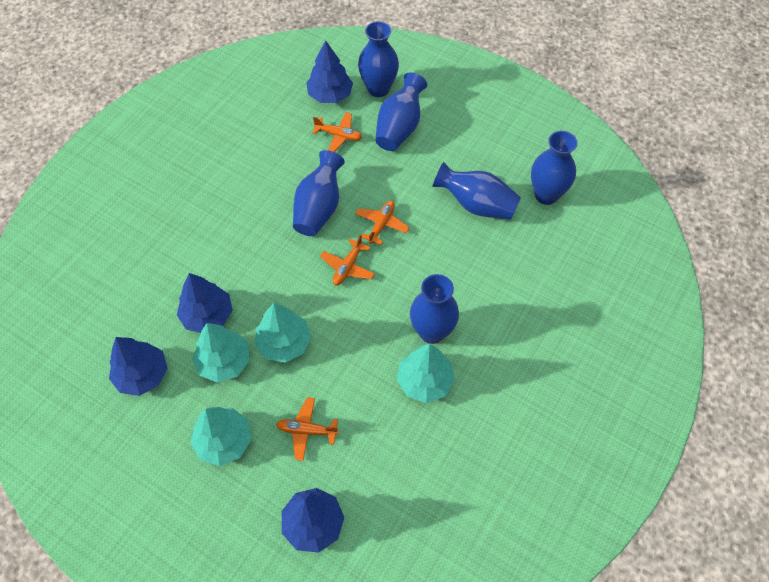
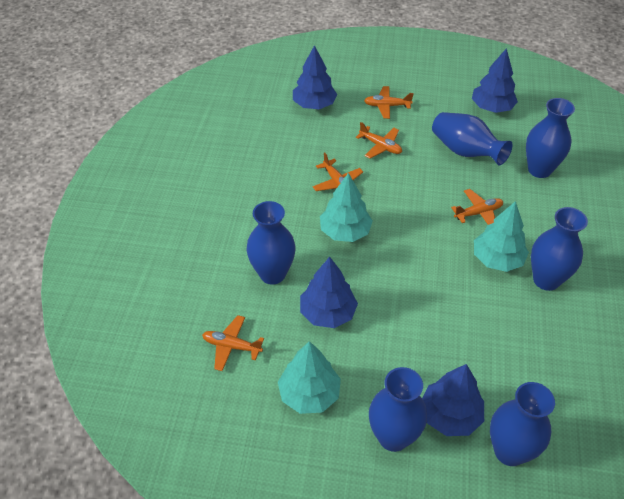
orange plane: 4 -> 5
turquoise tree: 4 -> 3

